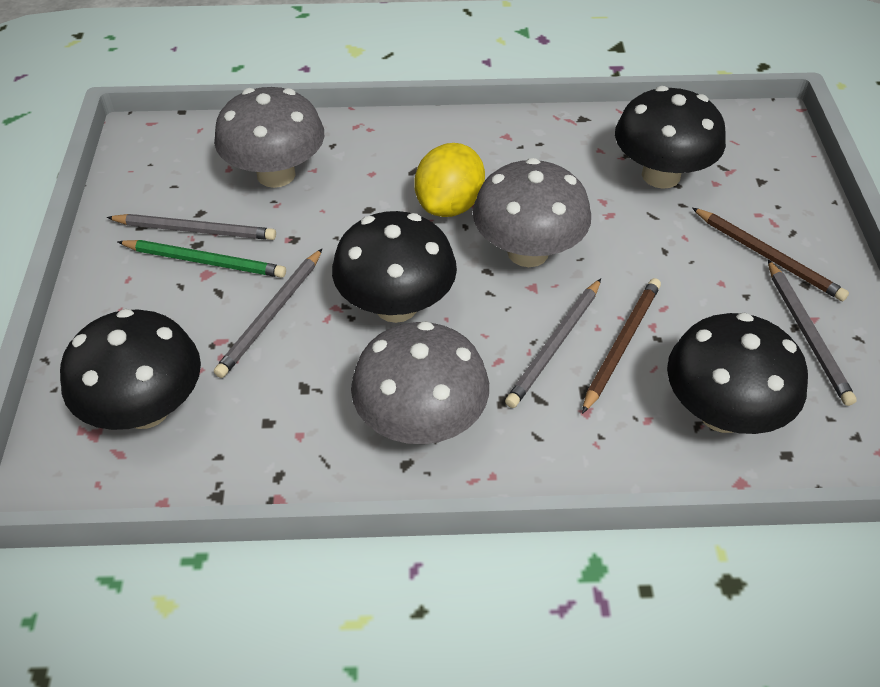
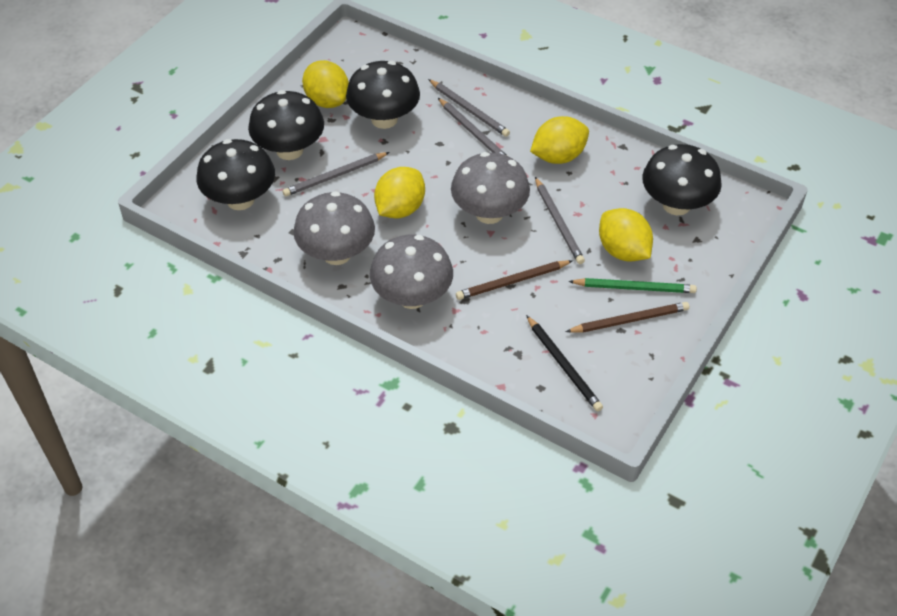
black pencil: 0 -> 1
yellow lemon: 1 -> 4

